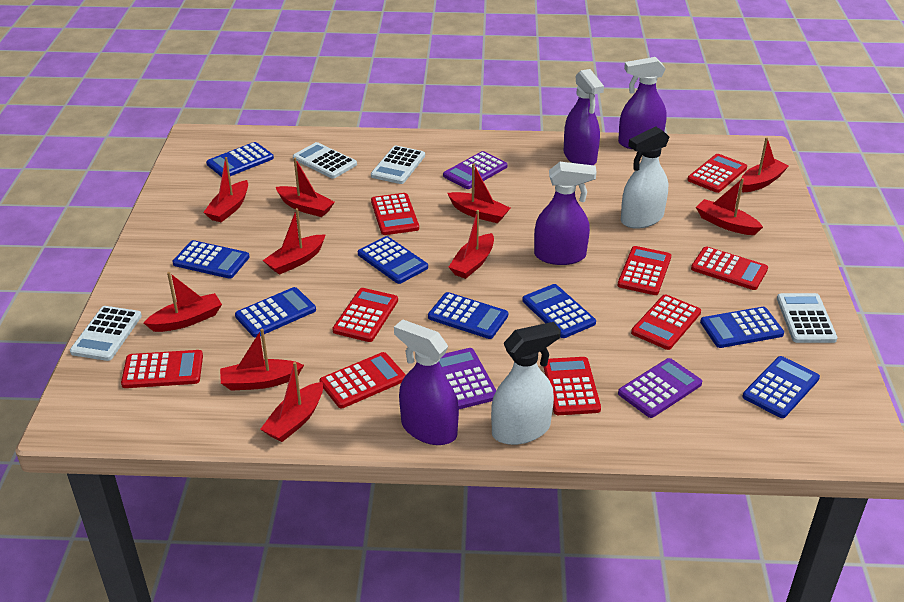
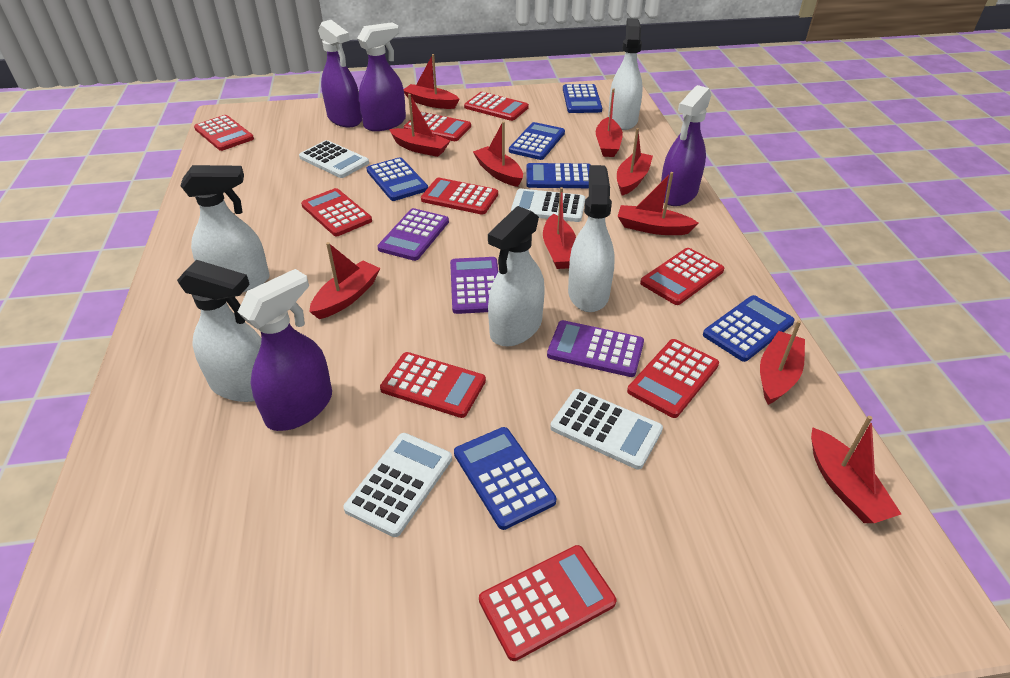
blue calculator: 8 -> 6
white spray bottle: 2 -> 5

